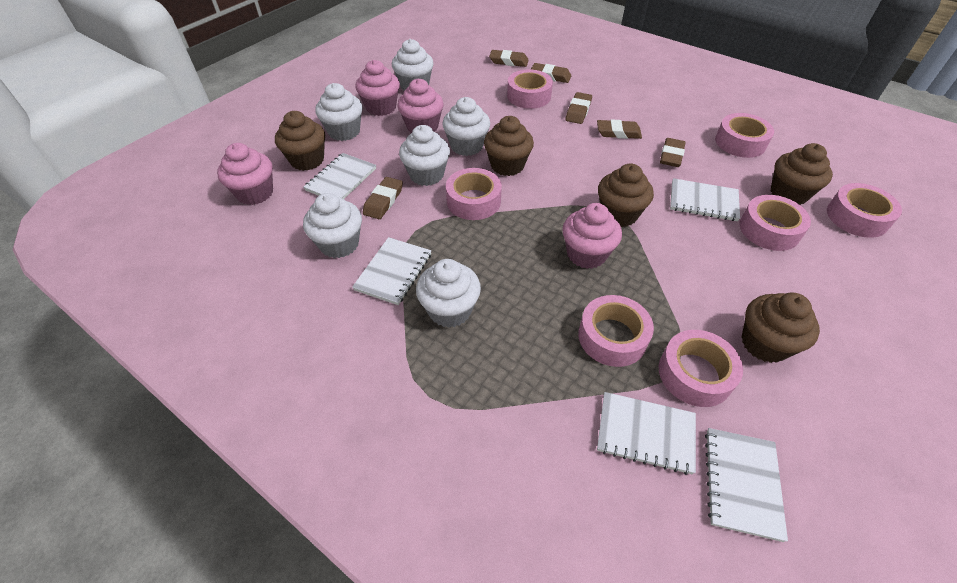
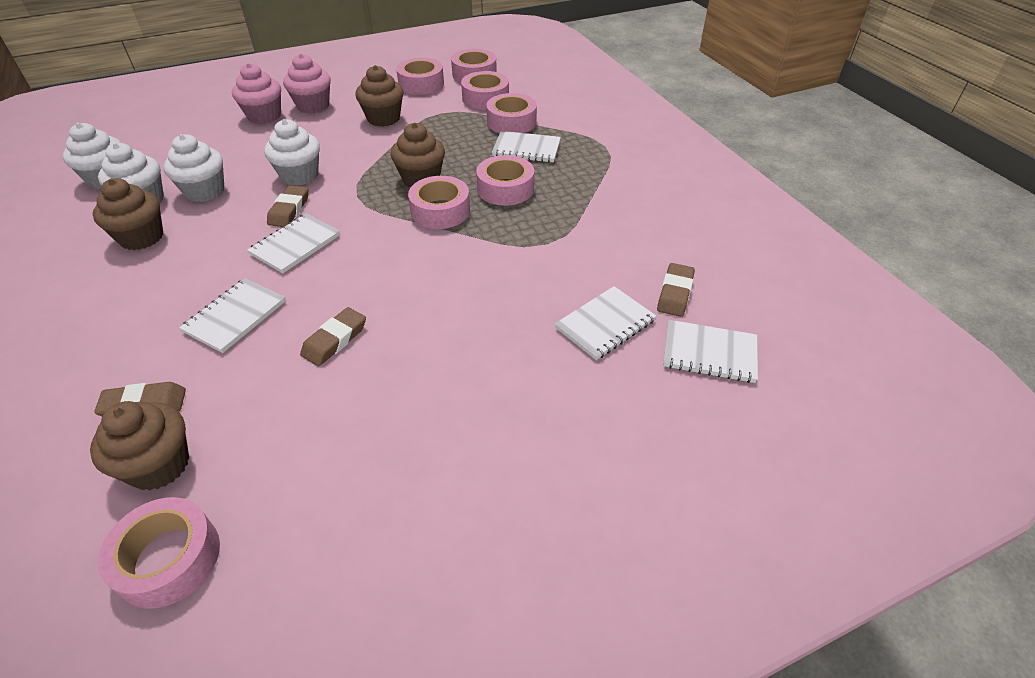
brown cupcake: 5 -> 4
brown eraser: 6 -> 4
pink cupcake: 4 -> 2
white cupcake: 6 -> 4

